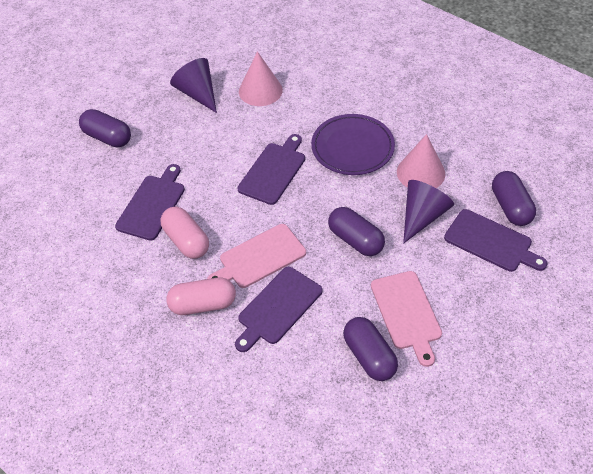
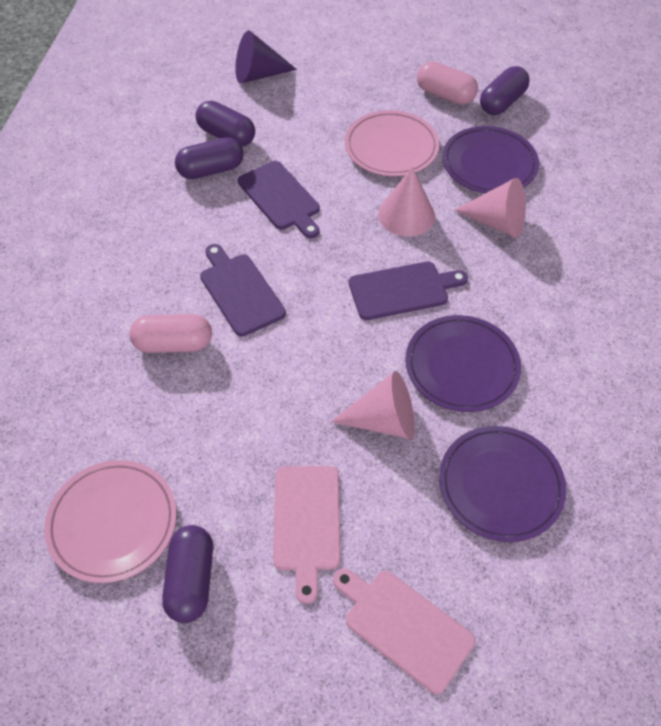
pink cone: 2 -> 3
pink plate: 0 -> 2
purple cone: 2 -> 1
purple cutting board: 4 -> 3
purple plate: 1 -> 3

